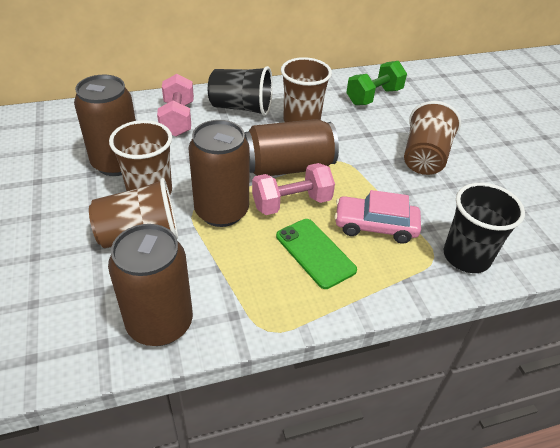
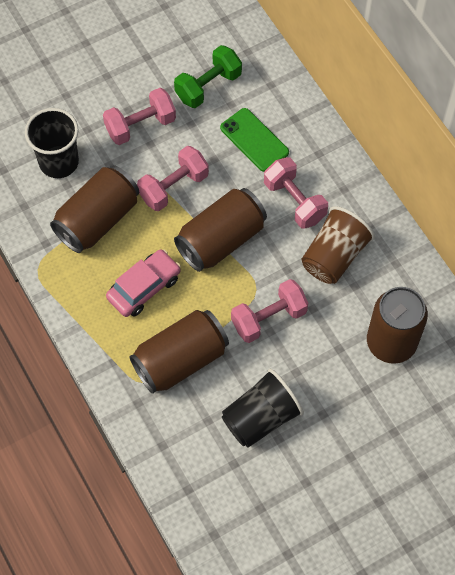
brown cup: 4 -> 1
pink dumbbell: 2 -> 4

